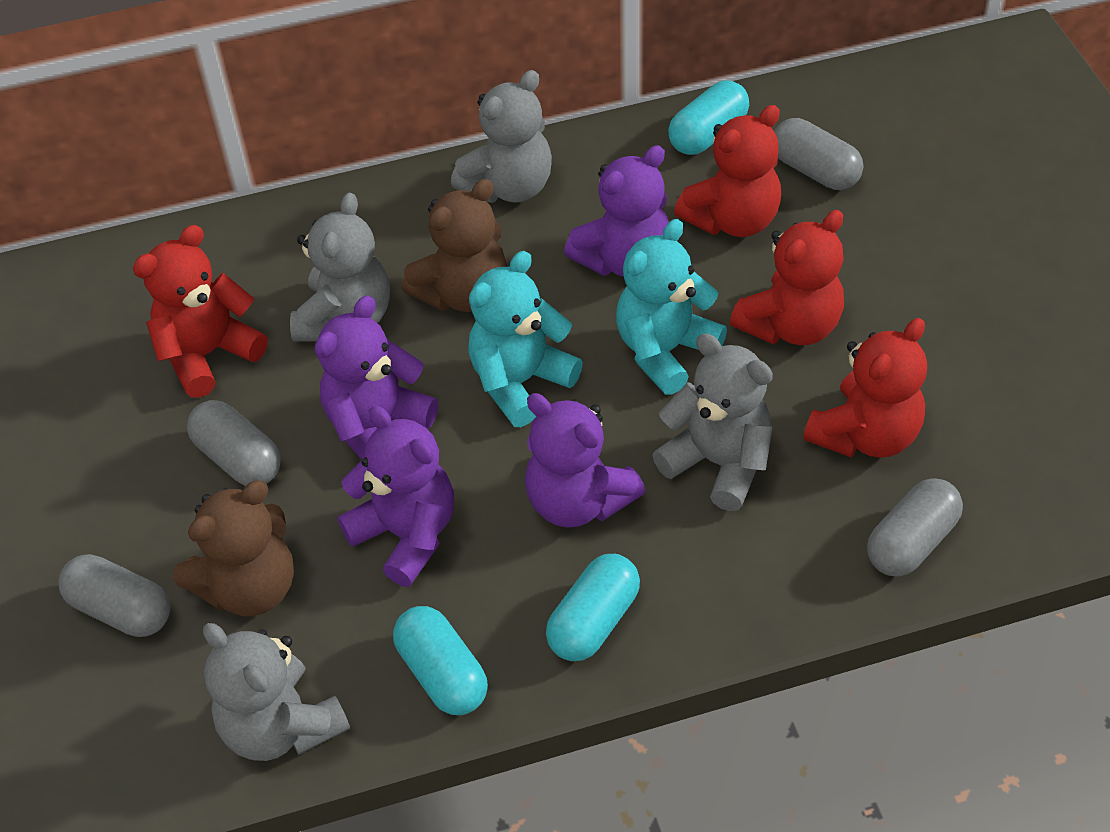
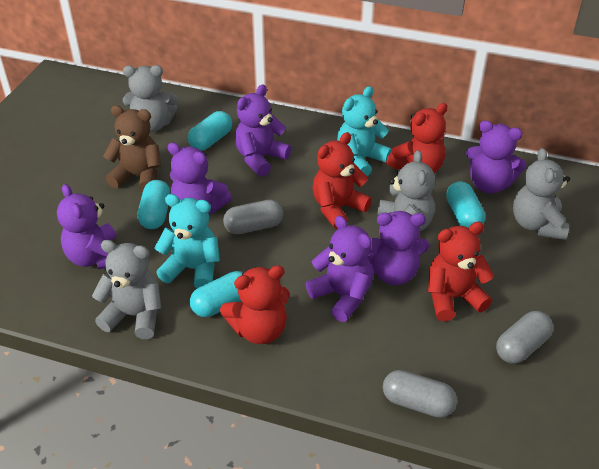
brown teddy bear: 2 -> 1
grey capsule: 4 -> 3
purple teddy bear: 4 -> 6
turquoise capsule: 3 -> 4

